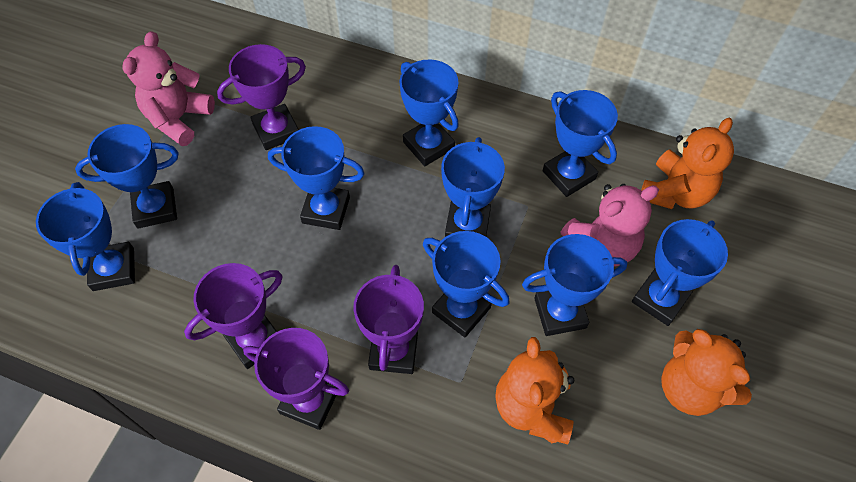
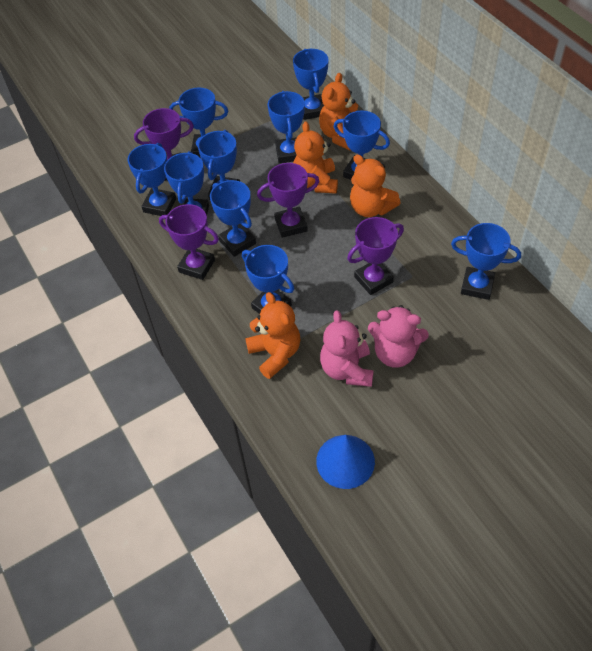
blue cone: 0 -> 1
blue trophy: 9 -> 10
orange teddy bear: 3 -> 4

